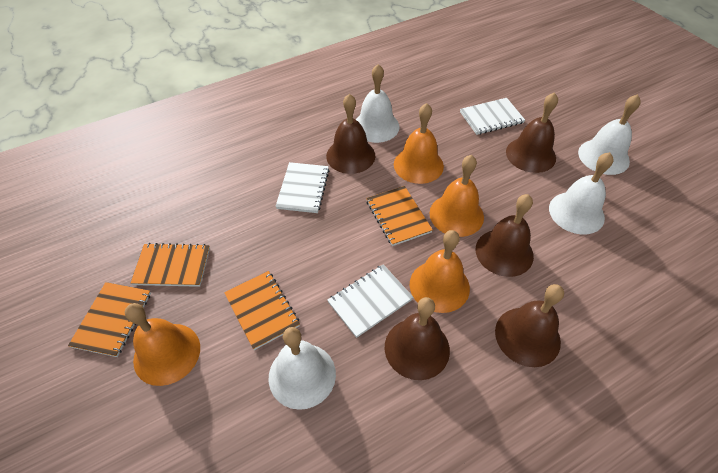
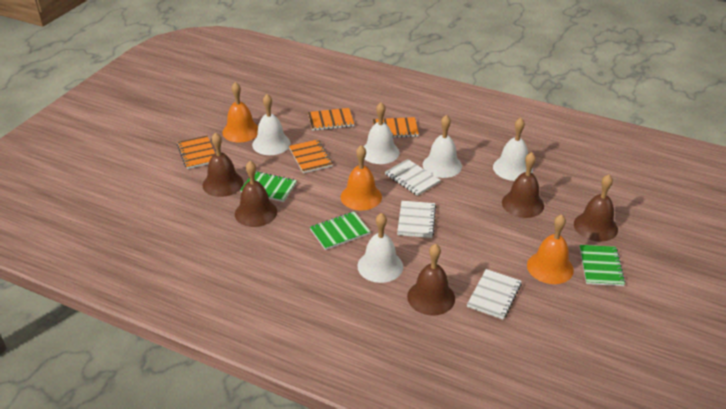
green notebook: 0 -> 3
orange bell: 4 -> 3
white bell: 4 -> 5

